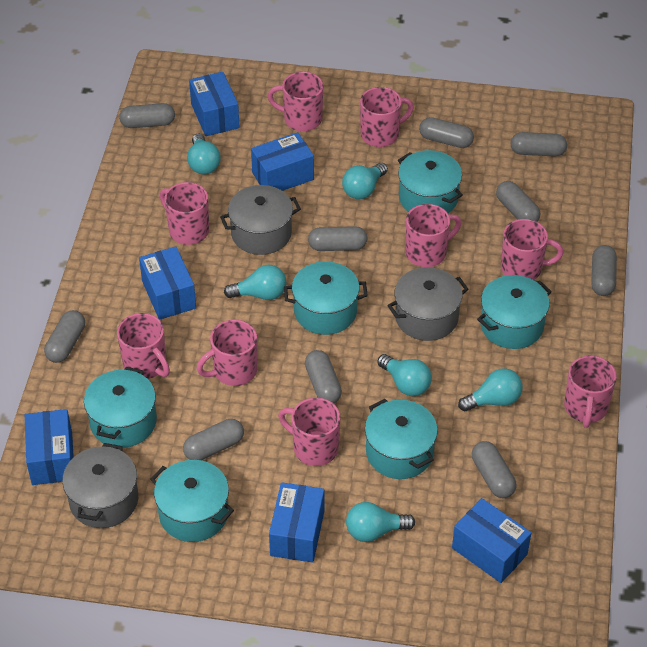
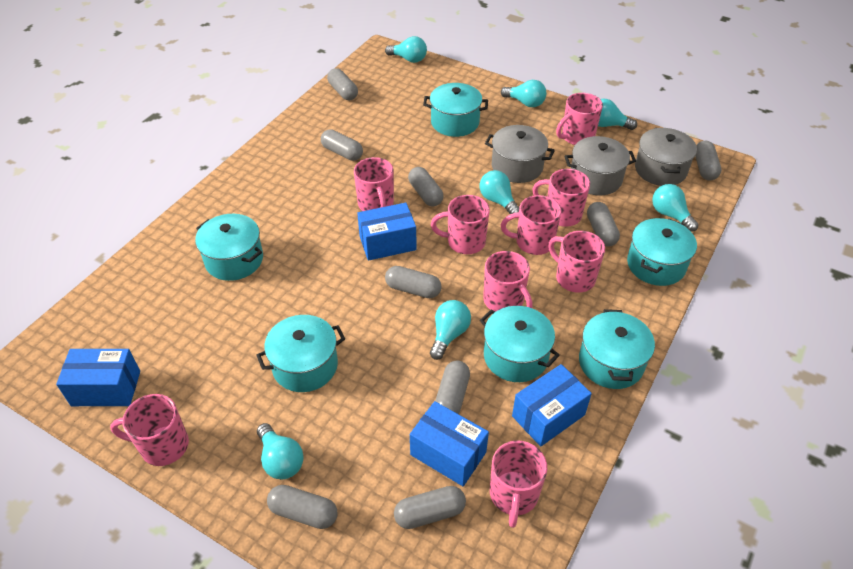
blue box: 6 -> 4
grey capsule: 10 -> 9
turquoise light bulb: 6 -> 7

